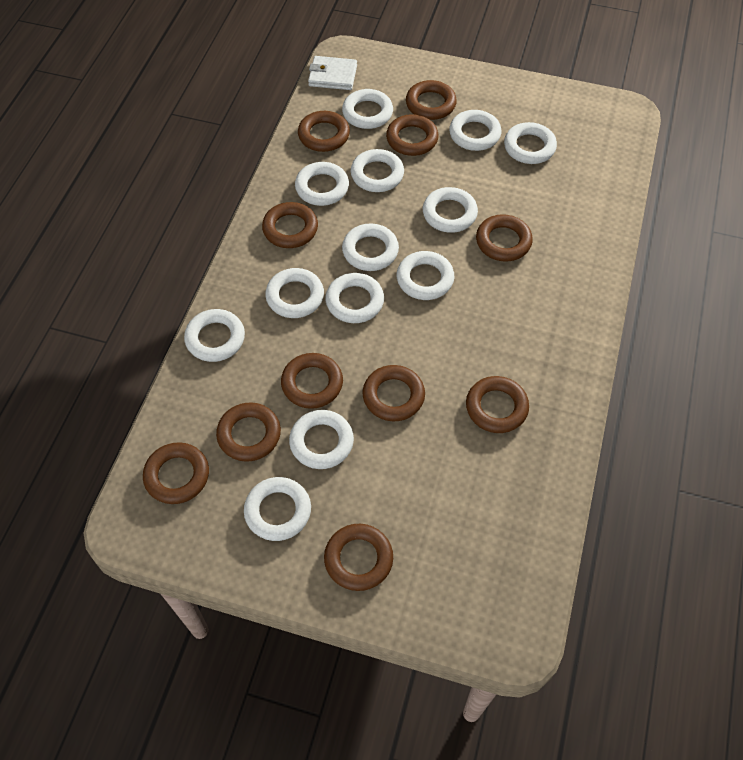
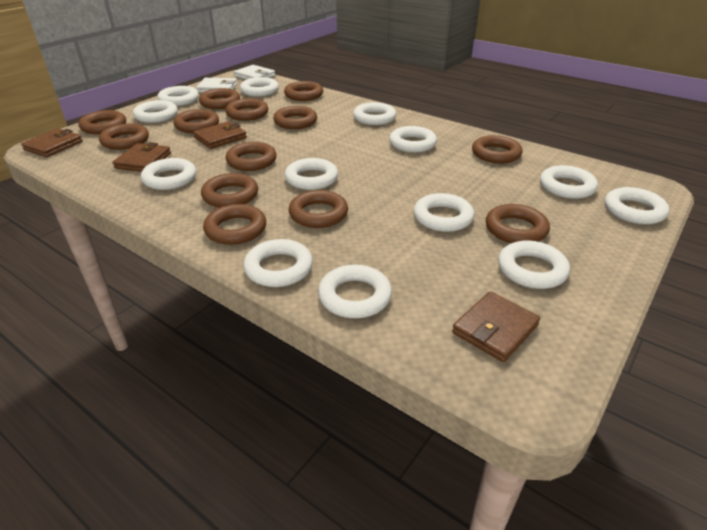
brown ring: 11 -> 13
brown wallet: 0 -> 4
white wallet: 1 -> 2

